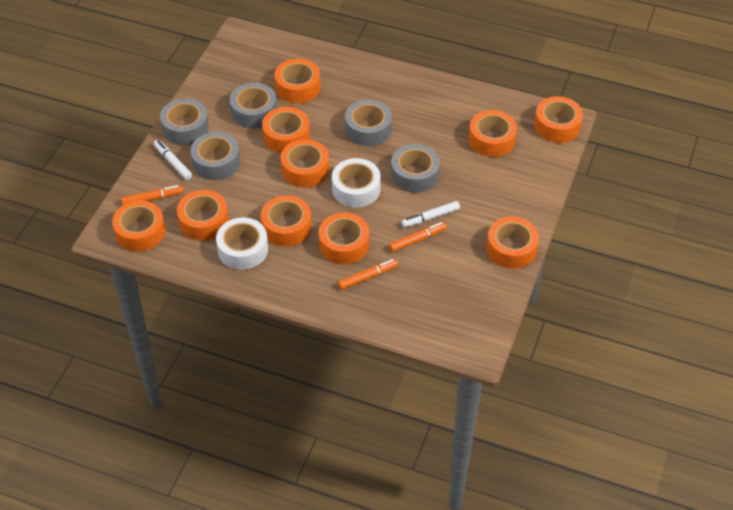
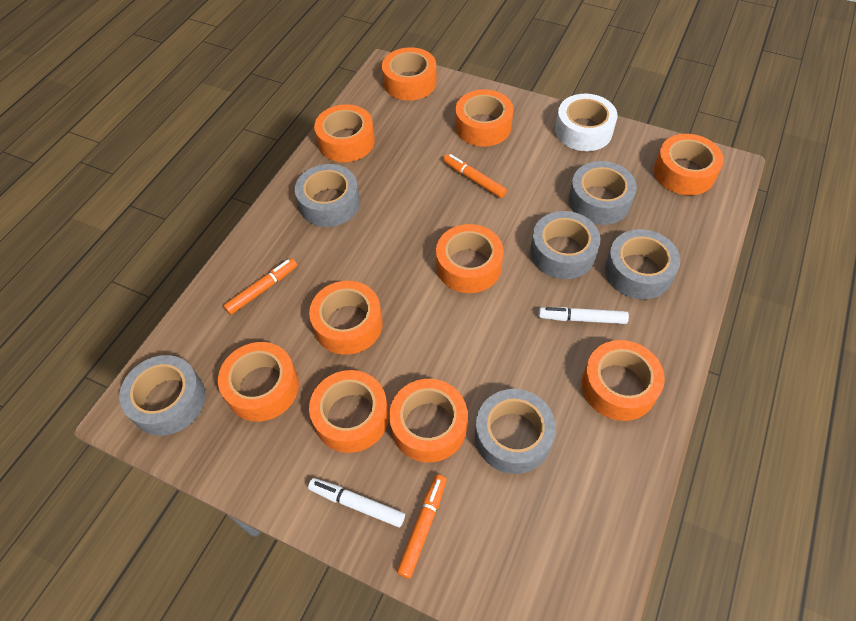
grey tape: 5 -> 6
white tape: 2 -> 1

